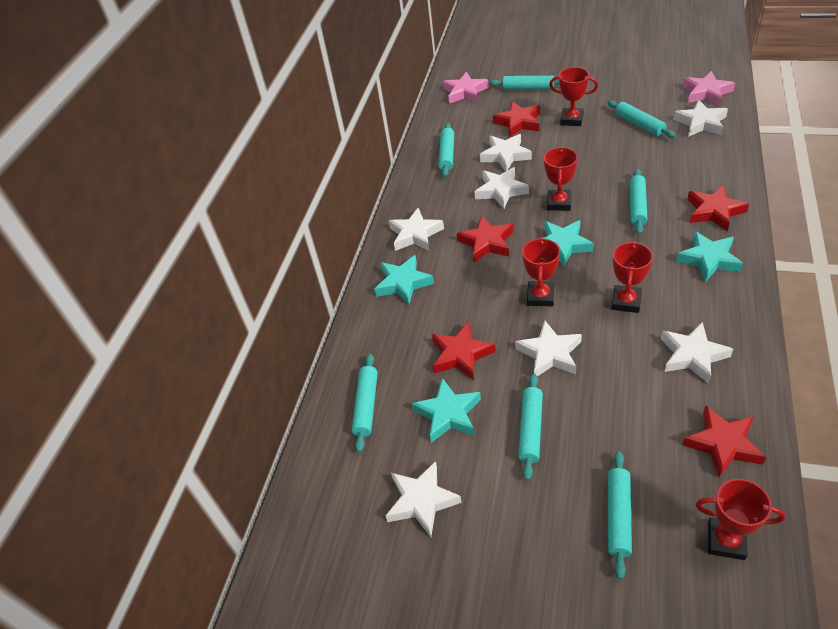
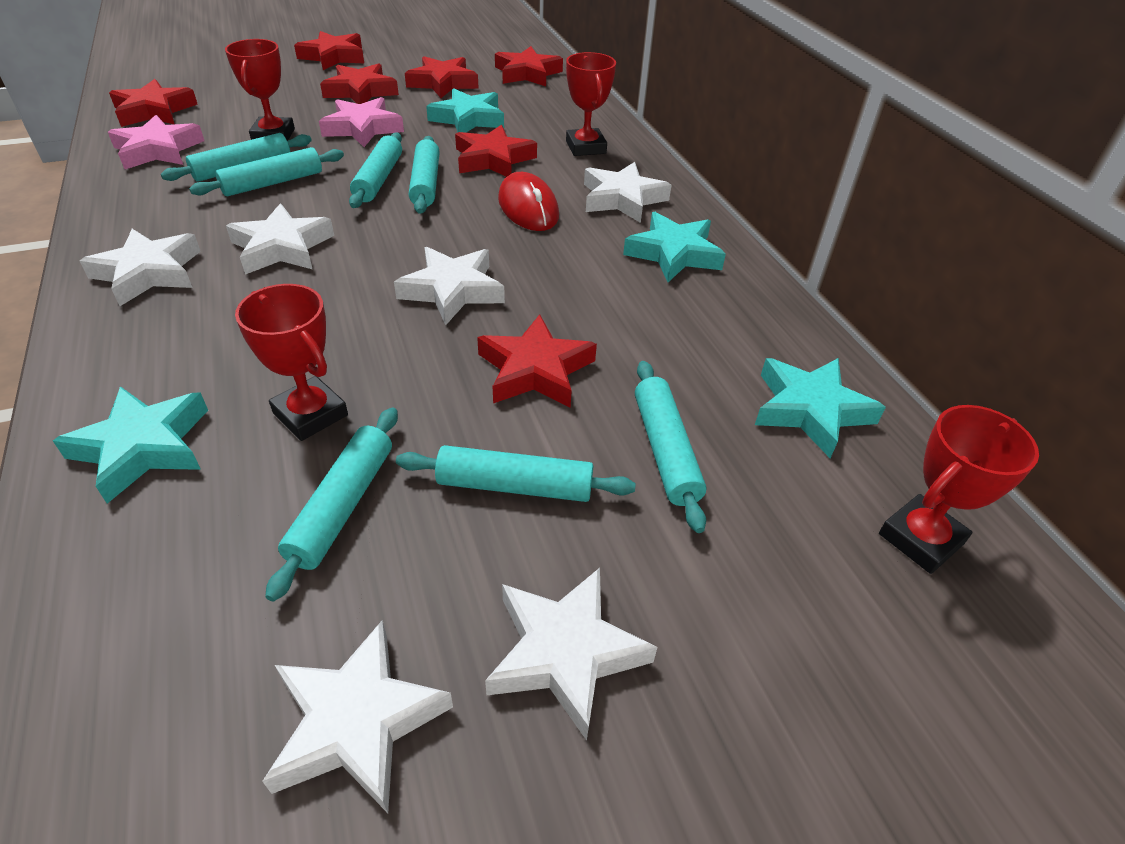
red mouse: 0 -> 1
red star: 5 -> 7
red trophy: 5 -> 4
white star: 7 -> 6

